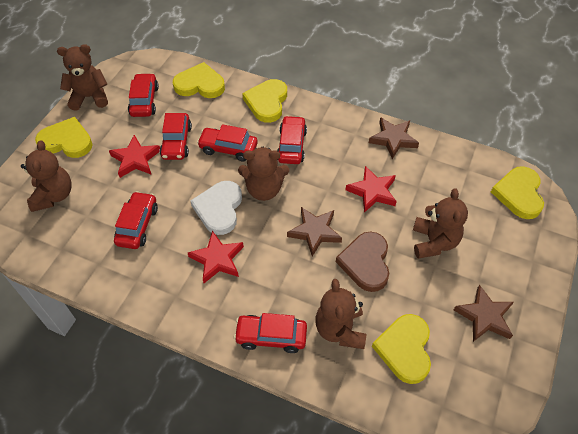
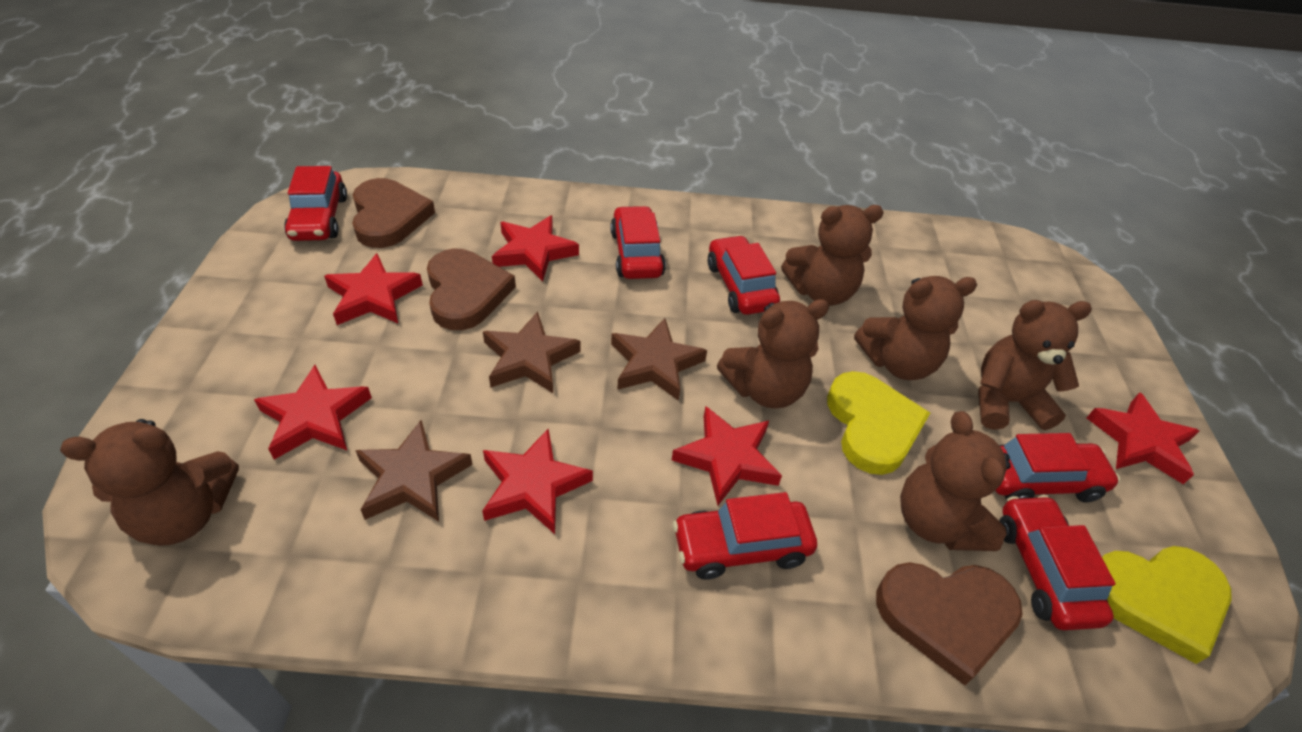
brown heart: 1 -> 3
brown teddy bear: 5 -> 6
red star: 3 -> 6
white heart: 1 -> 0
yellow heart: 5 -> 2

